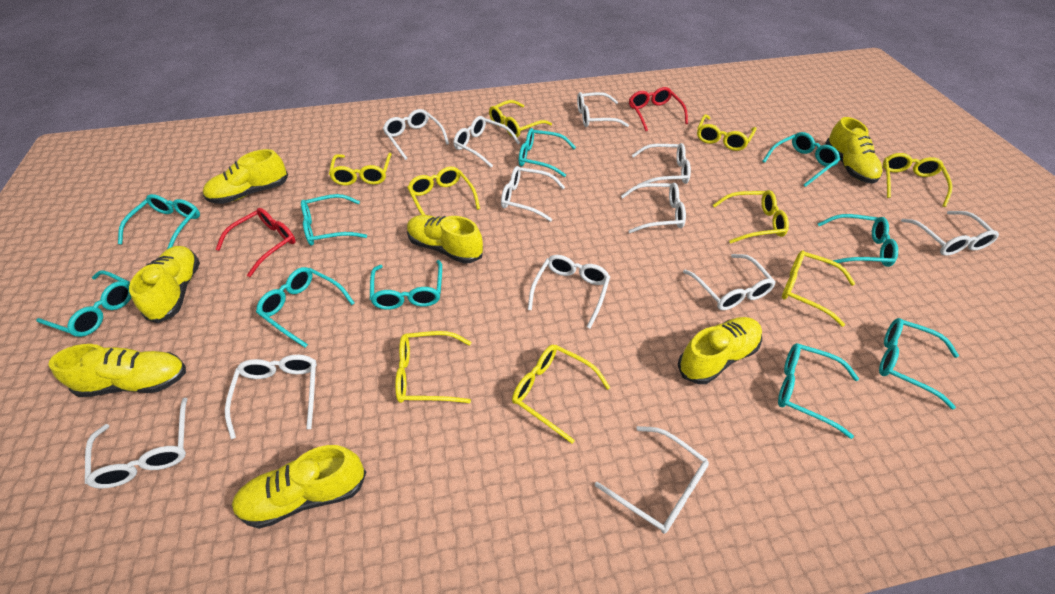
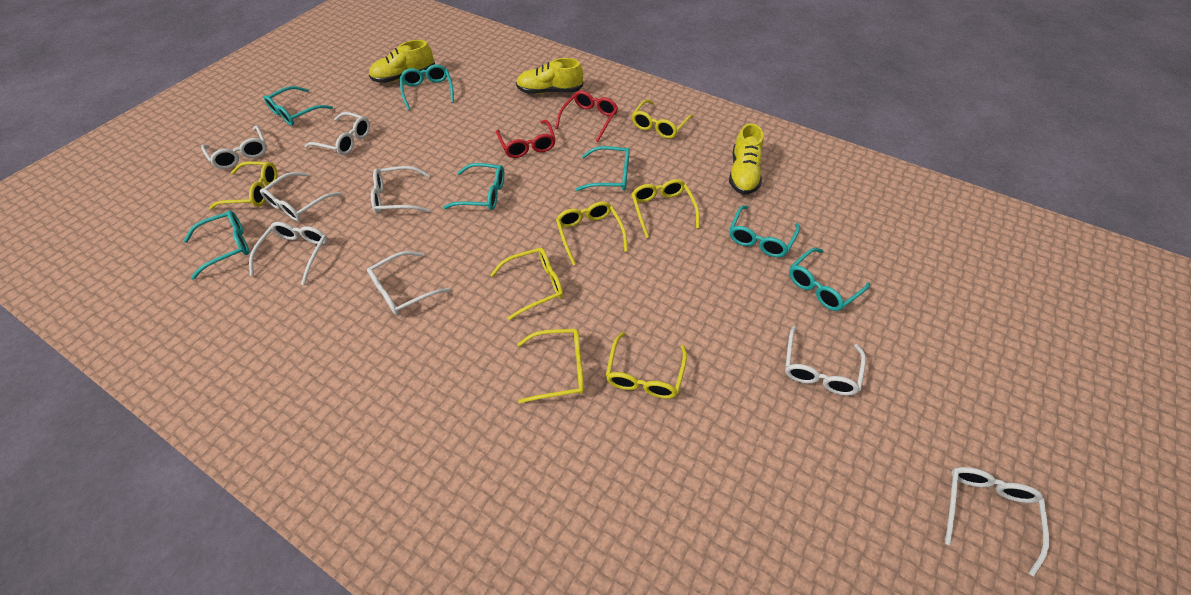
turquoise glasses: 10 -> 7
white glasses: 12 -> 8
yellow glasses: 9 -> 7
yellow shoe: 7 -> 3

